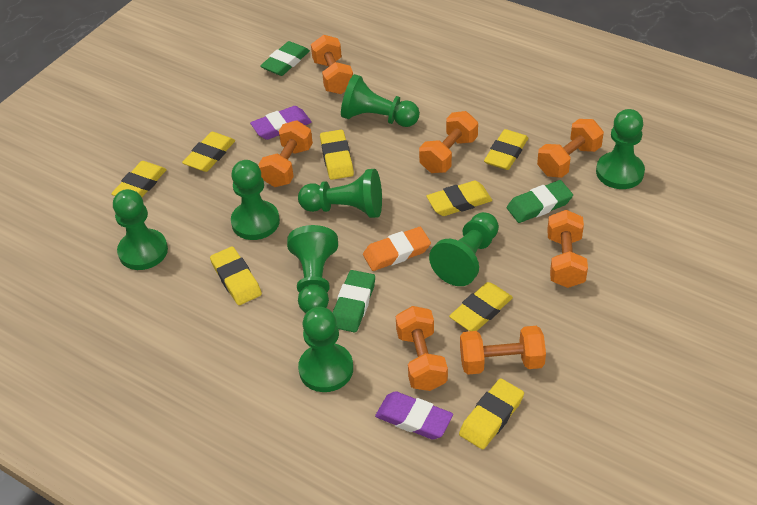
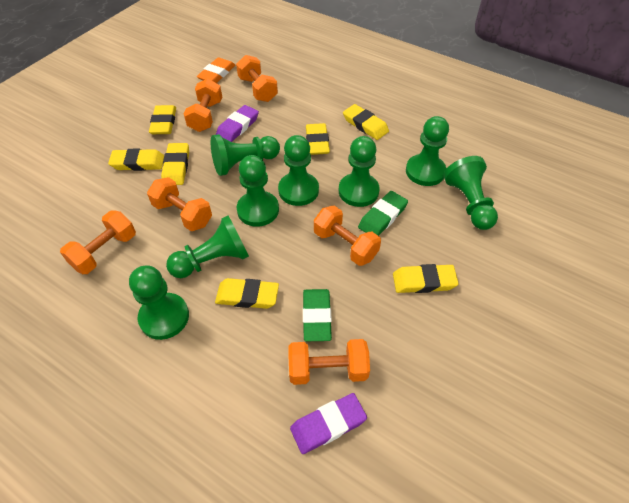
green eraser: 3 -> 2
orange dumbbell: 7 -> 6
yellow eraser: 8 -> 7

